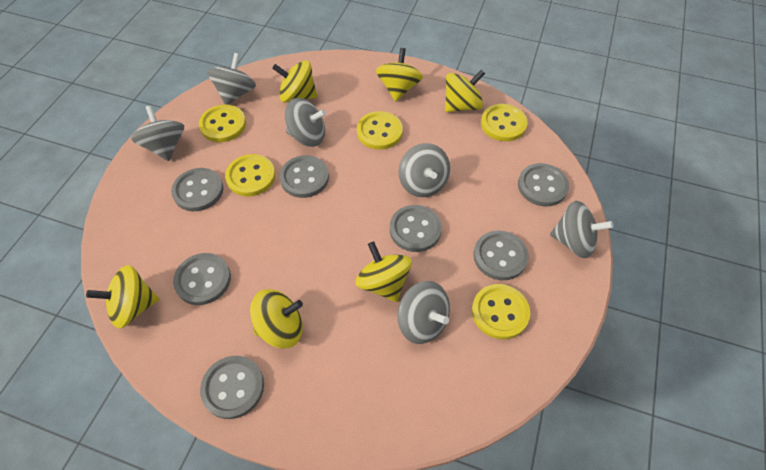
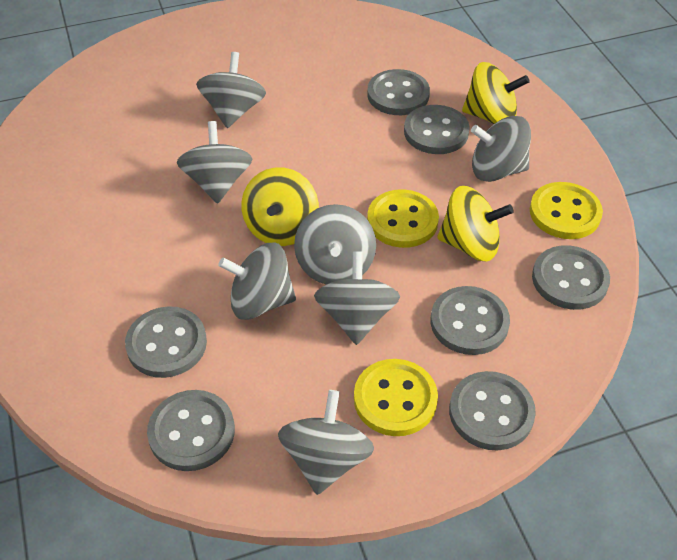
grey spinning top: 6 -> 7
yellow button: 5 -> 3
yellow spinning top: 6 -> 3

